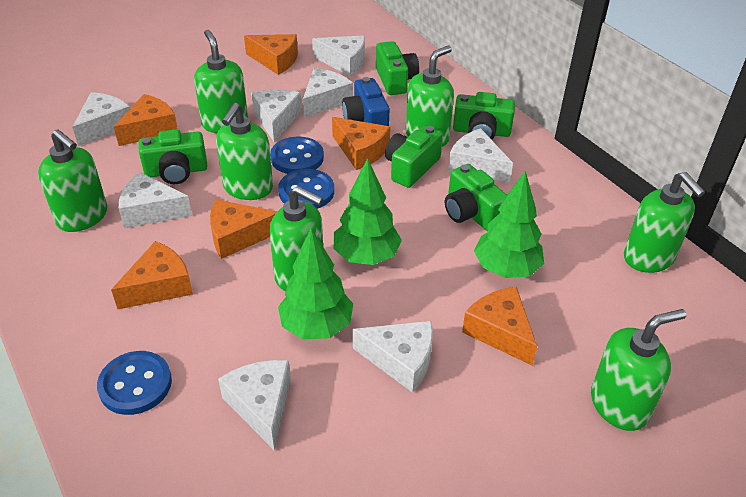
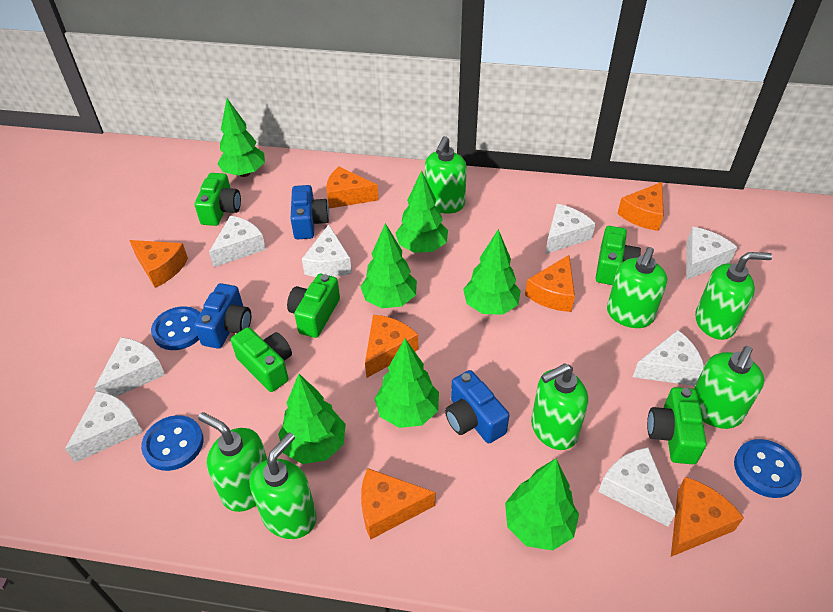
blue camera: 1 -> 3
green tree: 3 -> 7
orange cheese: 6 -> 7

